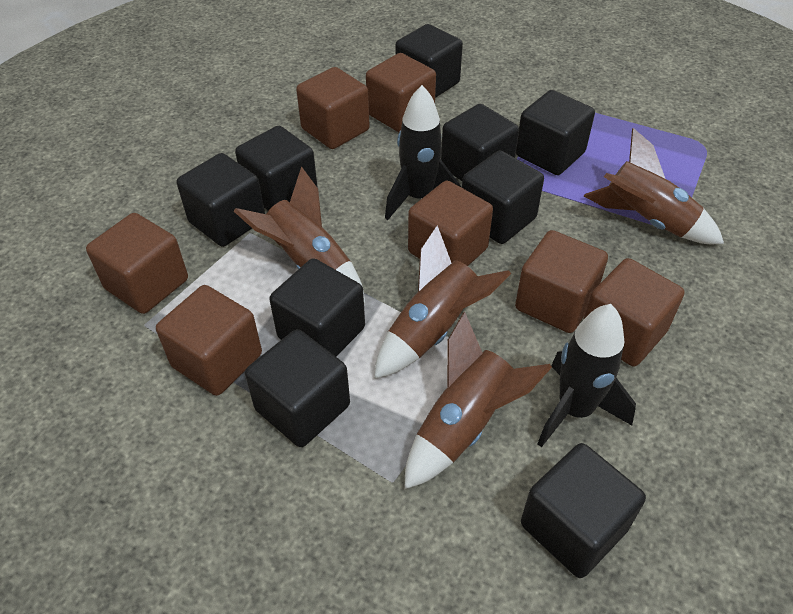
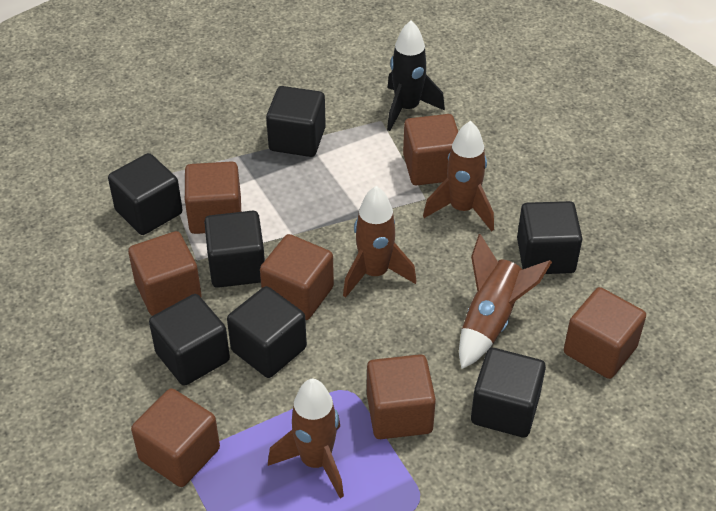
black cube: 9 -> 7
black rocket: 2 -> 1

